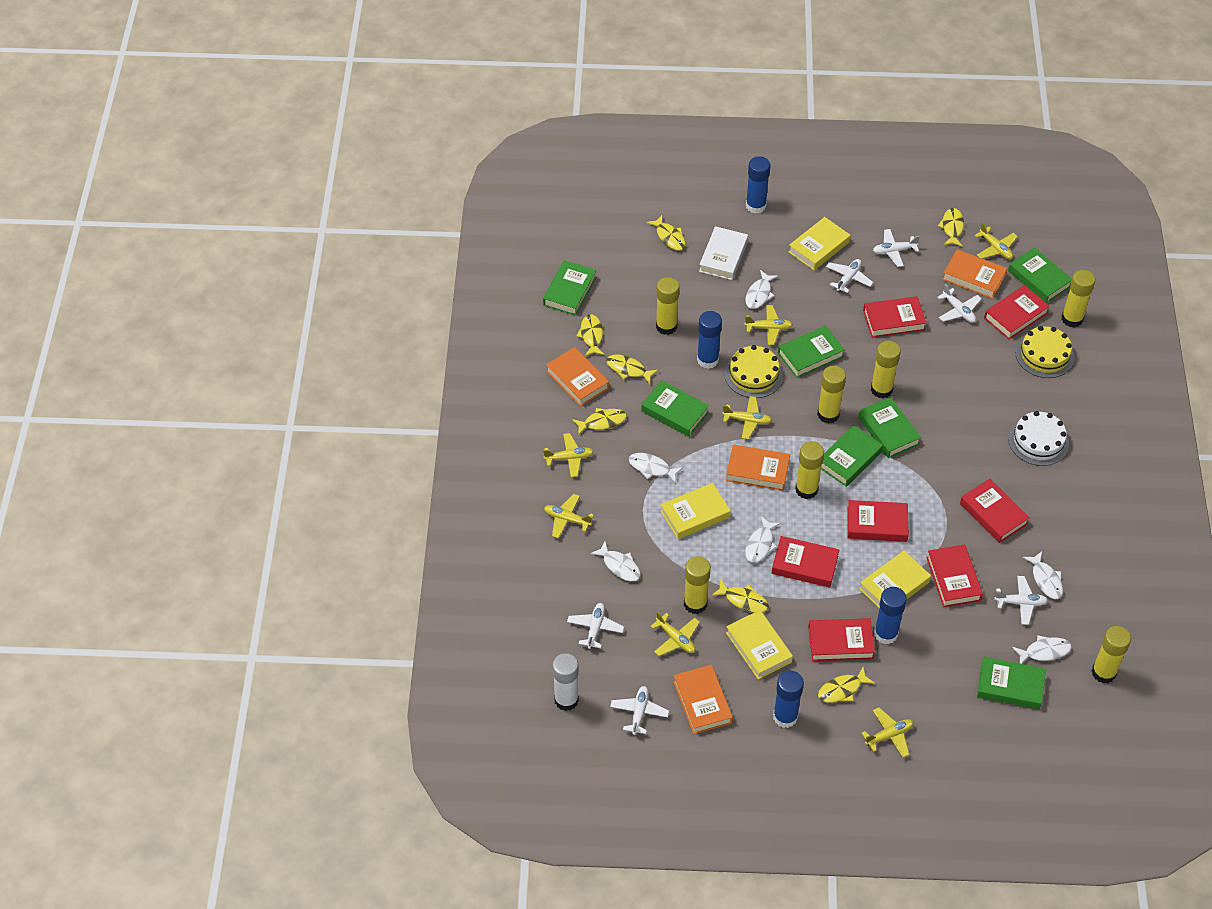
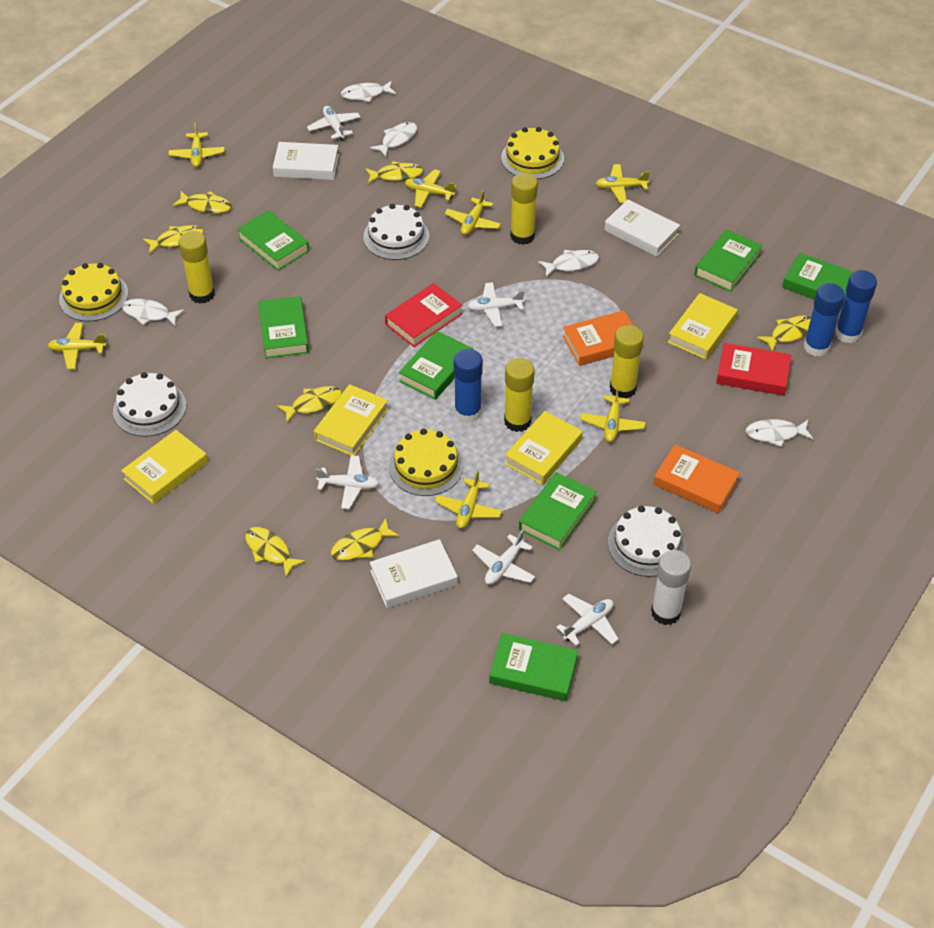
blue glue stick: 4 -> 3
orange book: 4 -> 2
red book: 7 -> 2
white book: 1 -> 3
white cake: 1 -> 3
white fish: 6 -> 5
white plane: 6 -> 5
yellow cake: 2 -> 3
yellow glue stick: 7 -> 4

